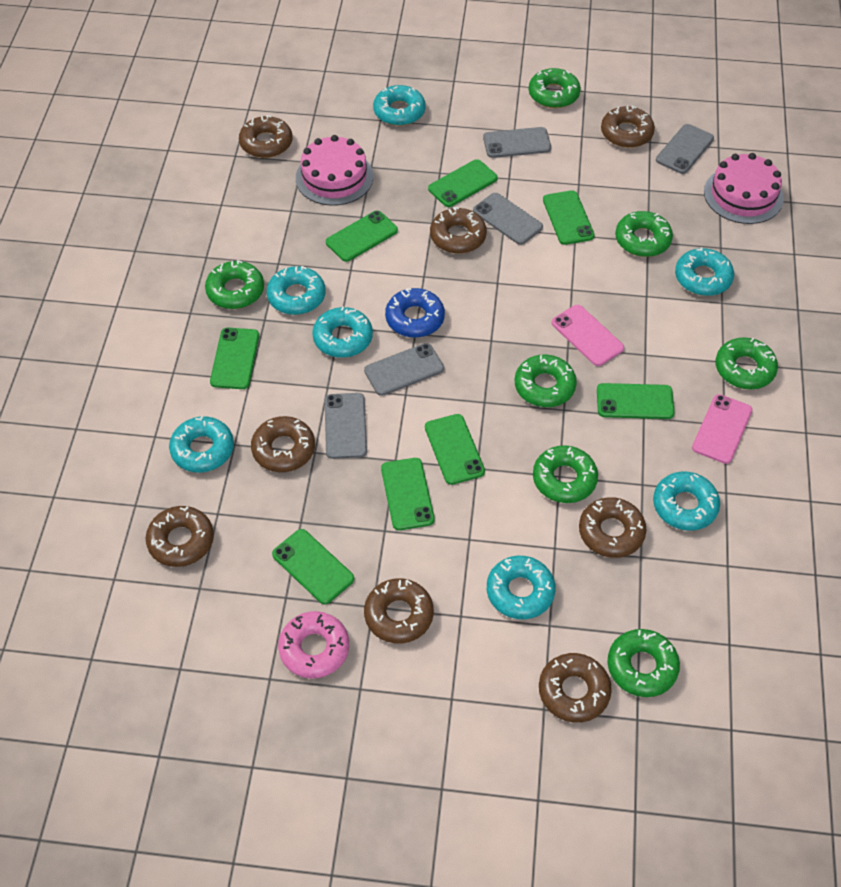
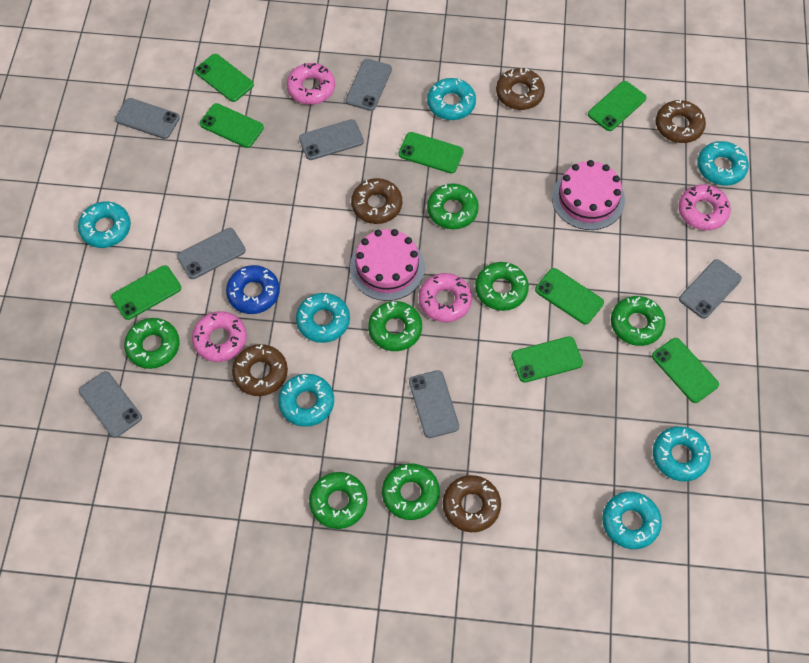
brown donut: 8 -> 5
grey phone: 5 -> 7
pink donut: 1 -> 4
pink phone: 2 -> 0

